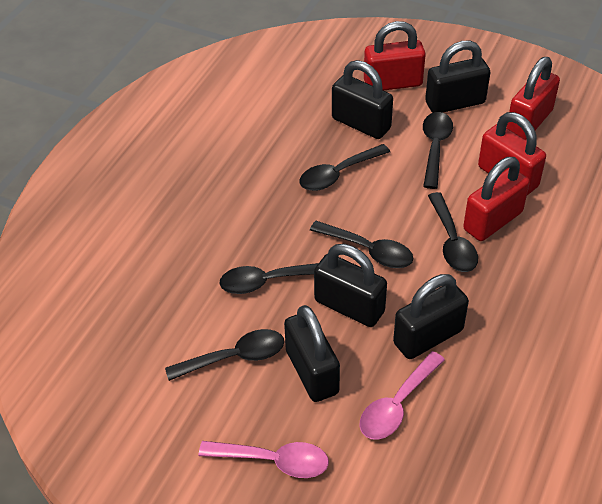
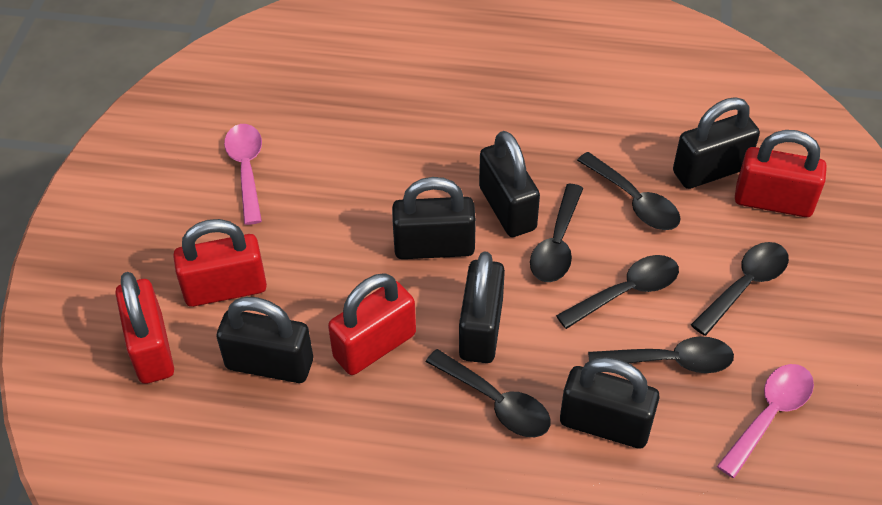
black padlock: 5 -> 6

